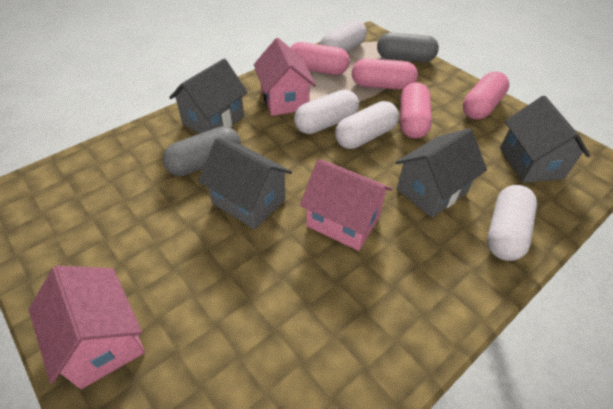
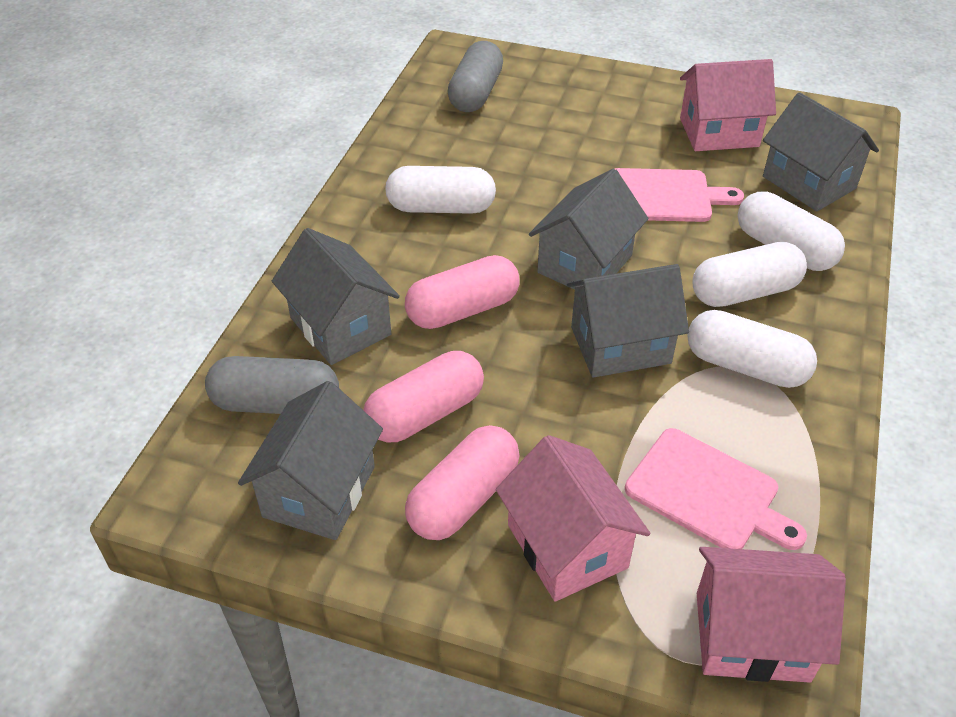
grey house: 4 -> 5
pink capsule: 4 -> 3
pink cutting board: 0 -> 2

